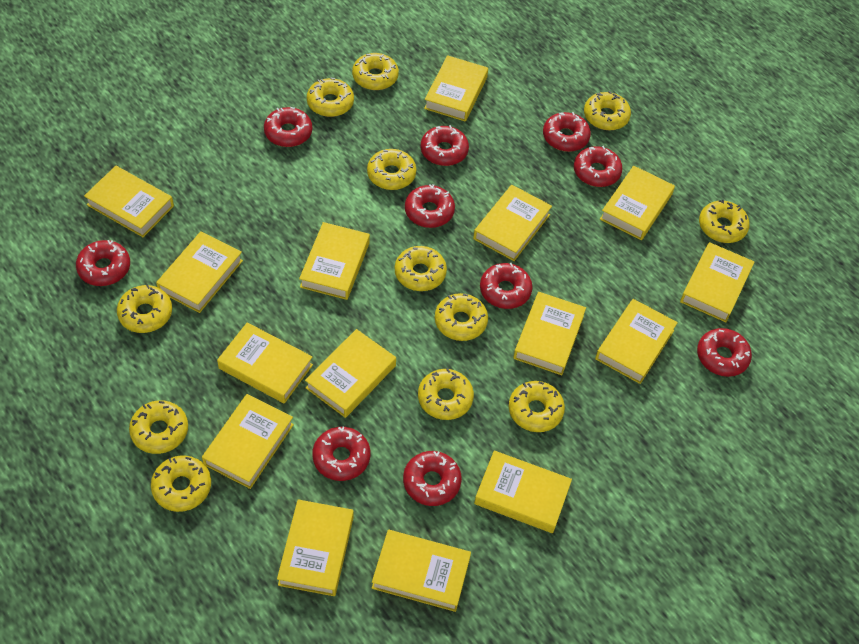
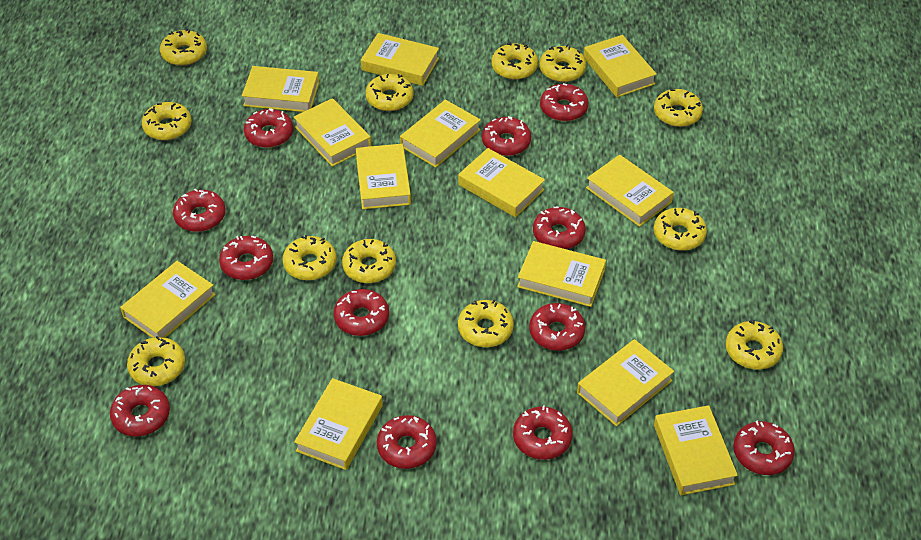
red donut: 10 -> 12
yellow book: 15 -> 13

